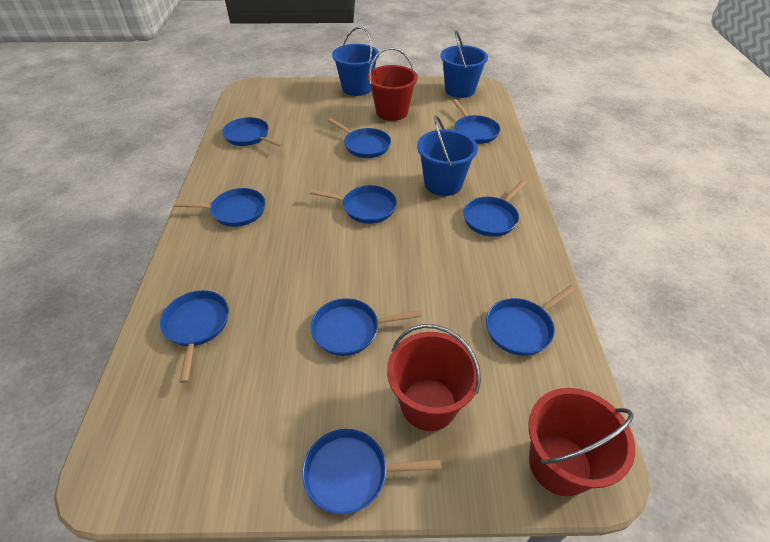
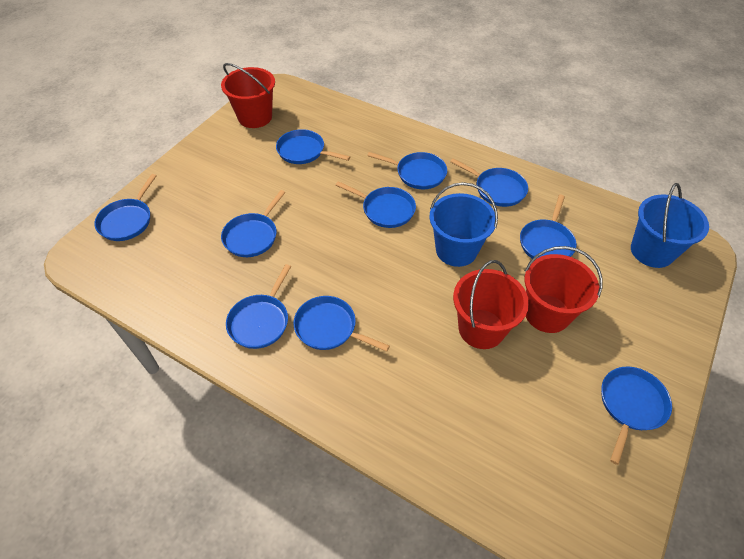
blue bucket: 3 -> 2

